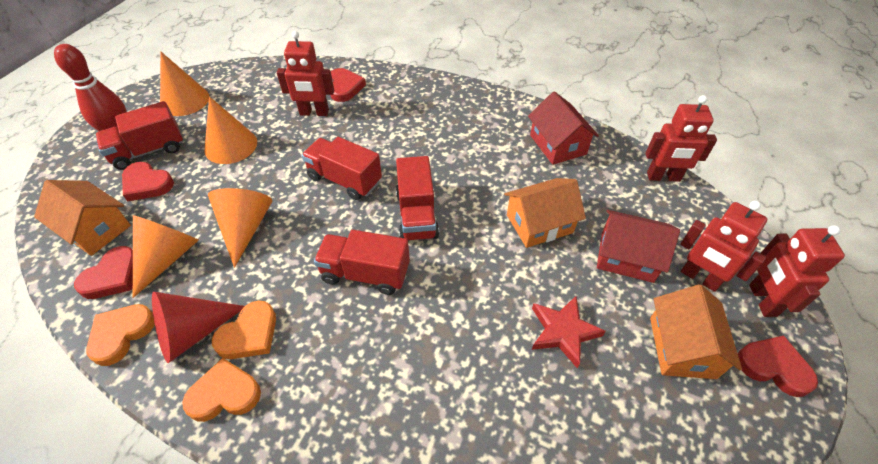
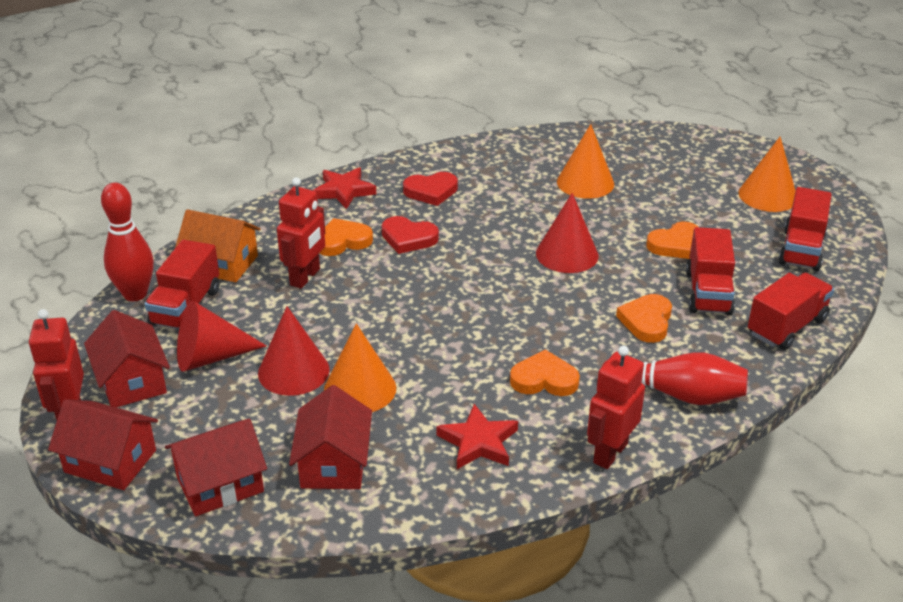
orange cone: 4 -> 3
orange heart: 3 -> 4
orange house: 3 -> 1
red bowling pin: 1 -> 2
red cone: 1 -> 3
red heart: 4 -> 2
red house: 2 -> 4
red robot: 4 -> 3
red star: 1 -> 2

